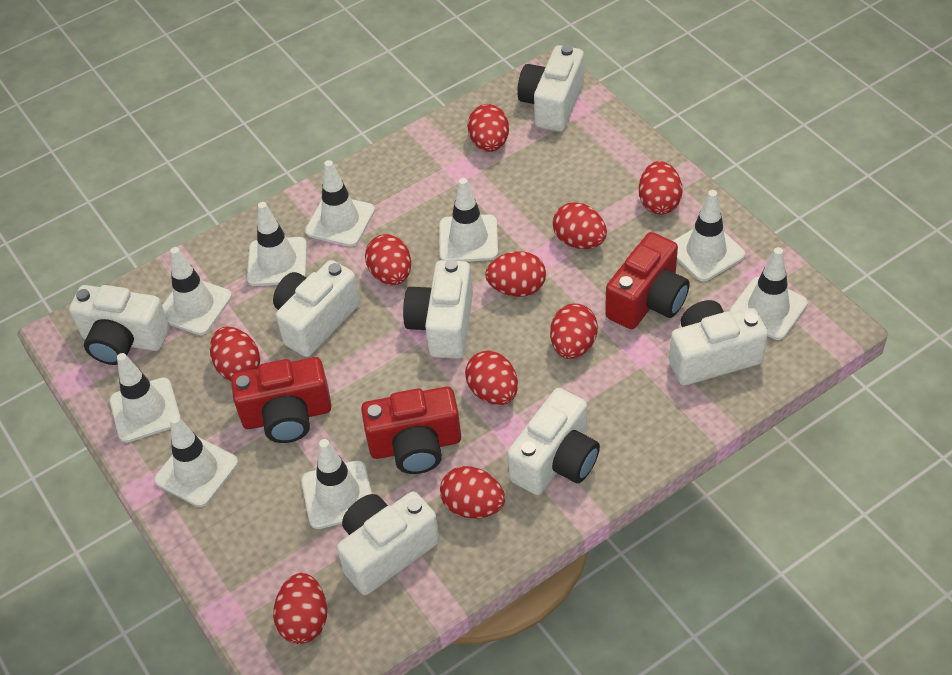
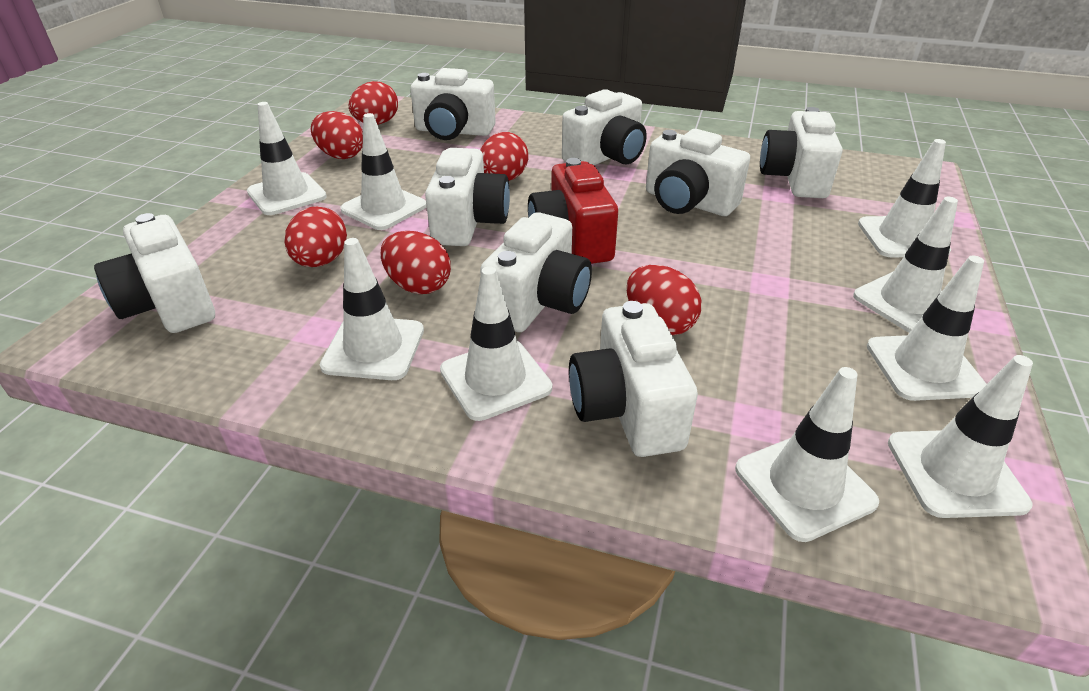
red camera: 3 -> 1
red egg: 10 -> 6
white camera: 7 -> 8

